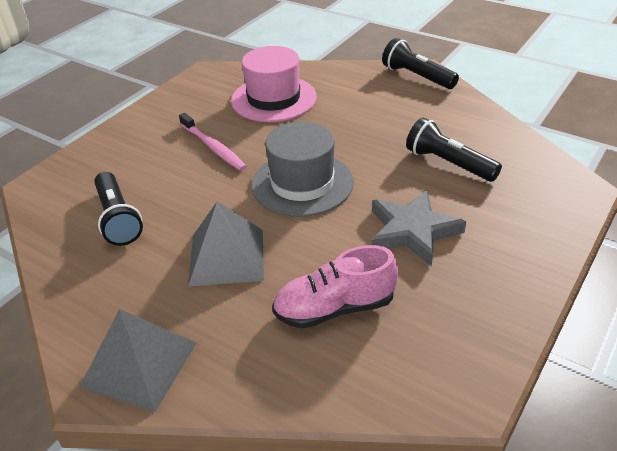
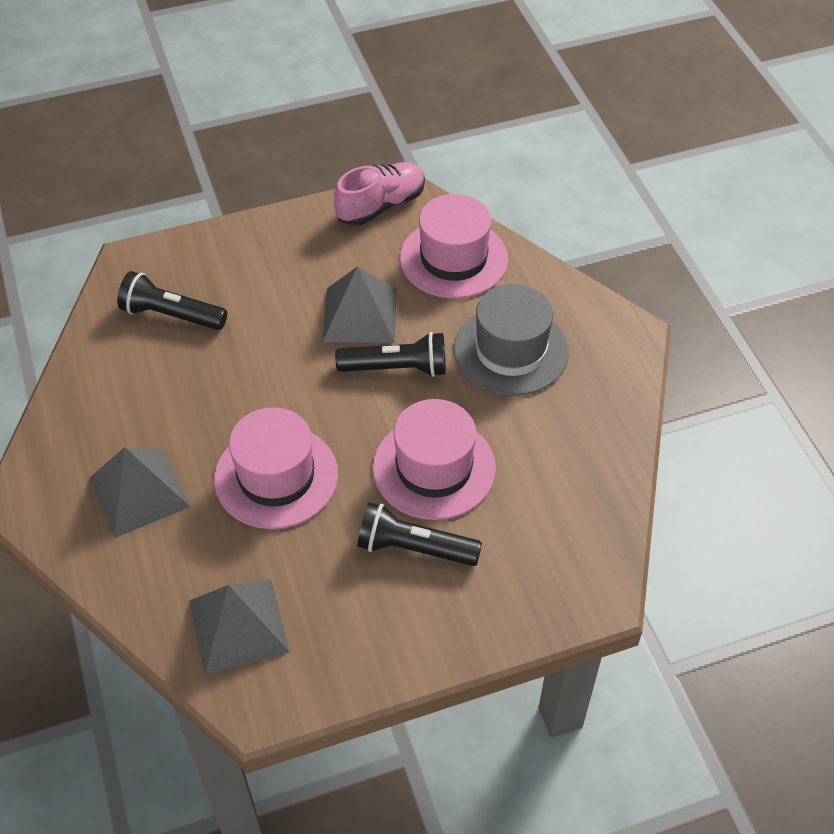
grey pyramid: 2 -> 3
grey star: 1 -> 0
pink hat: 1 -> 3
pink toothbrush: 1 -> 0

